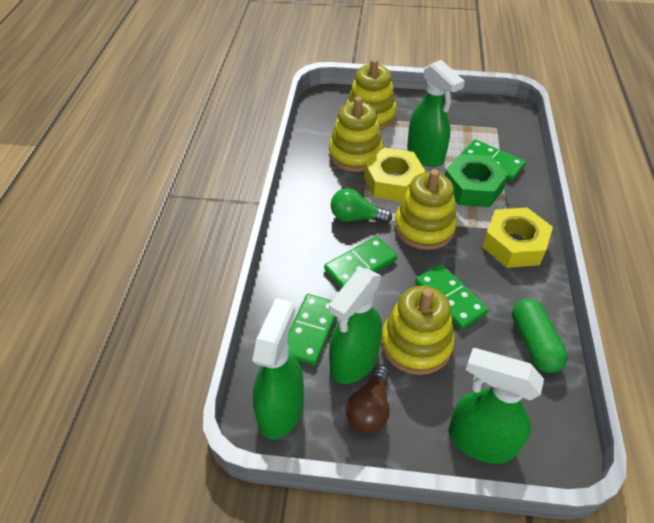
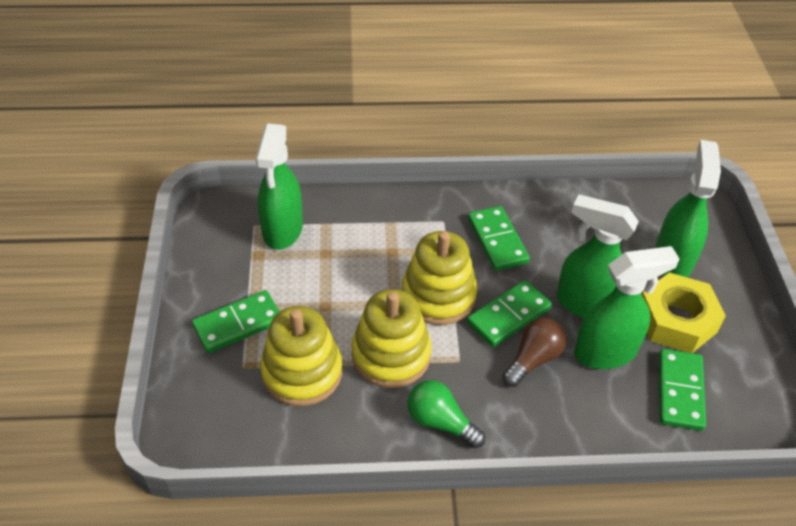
green capsule: 1 -> 0
green nut: 1 -> 0
yellow nut: 2 -> 1
yellow stacking toy: 4 -> 3

